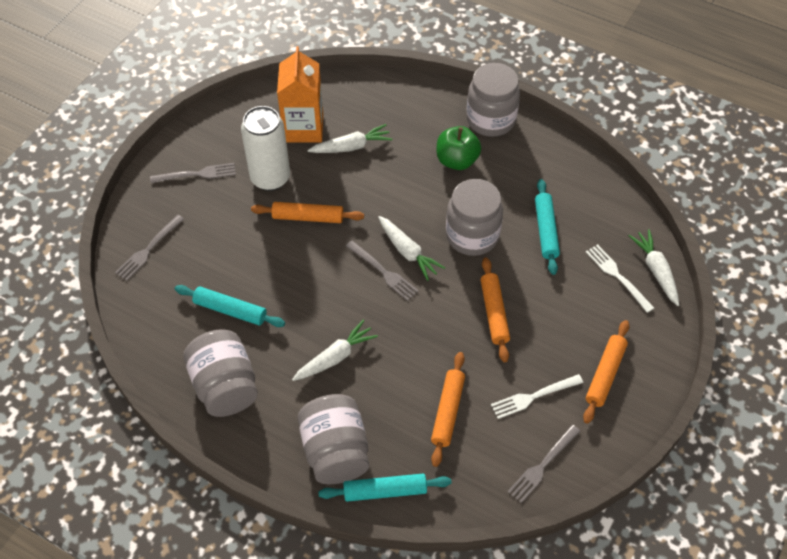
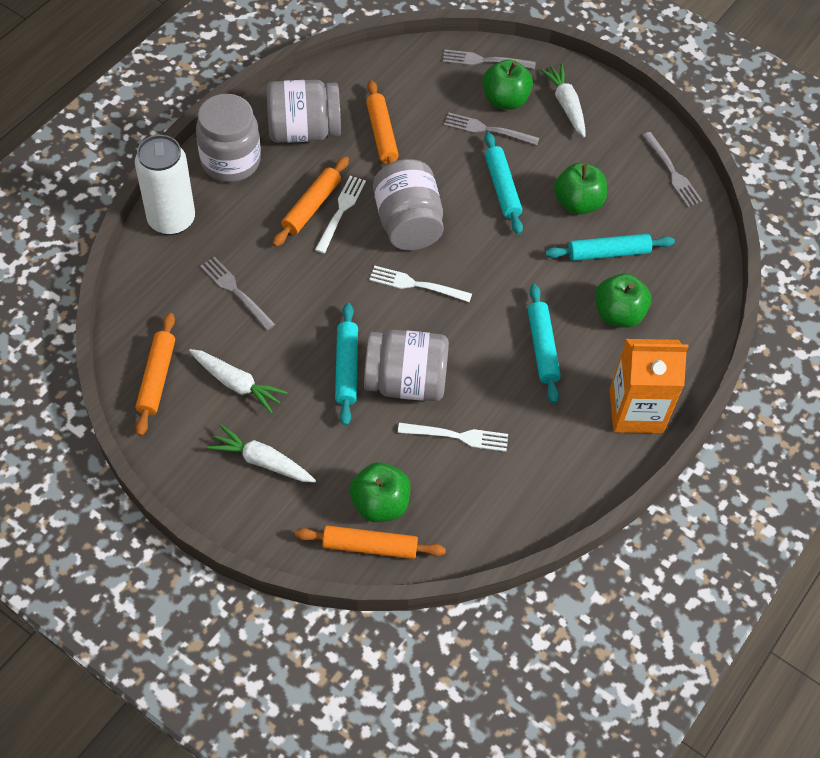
green apple: 1 -> 4
turquoise rolling pin: 3 -> 4
white carrot: 4 -> 3
white fork: 2 -> 3

